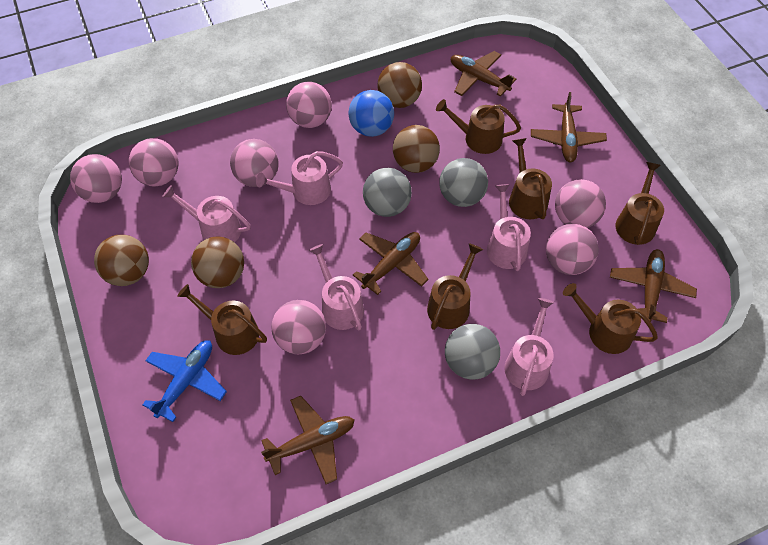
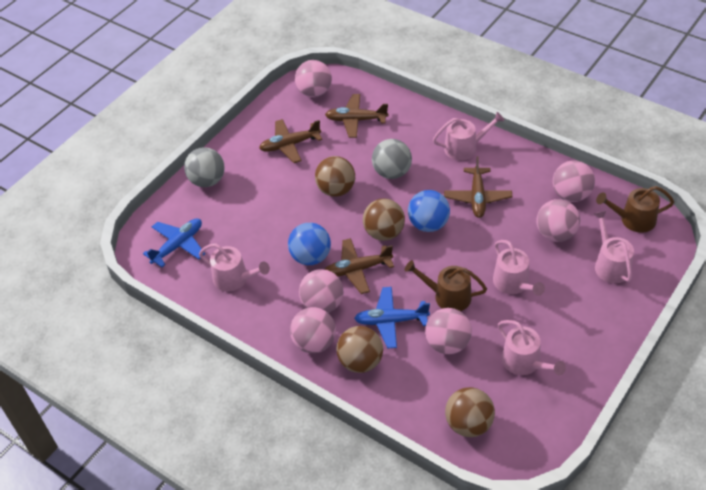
blue ball: 1 -> 2
blue plane: 1 -> 2
brown plane: 5 -> 4
brown watering can: 6 -> 2
grey ball: 3 -> 2
pink ball: 7 -> 6

